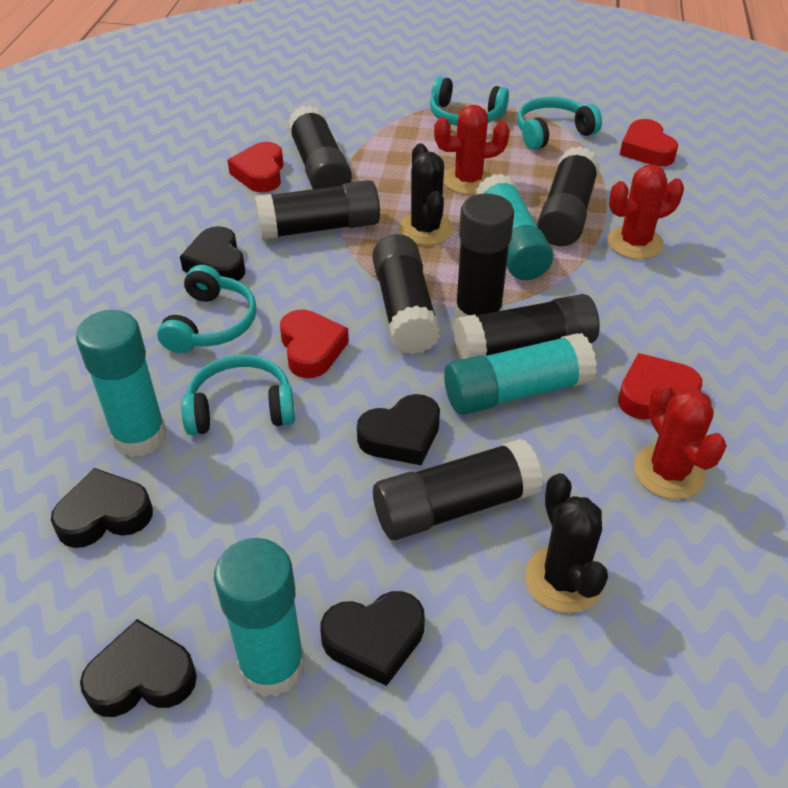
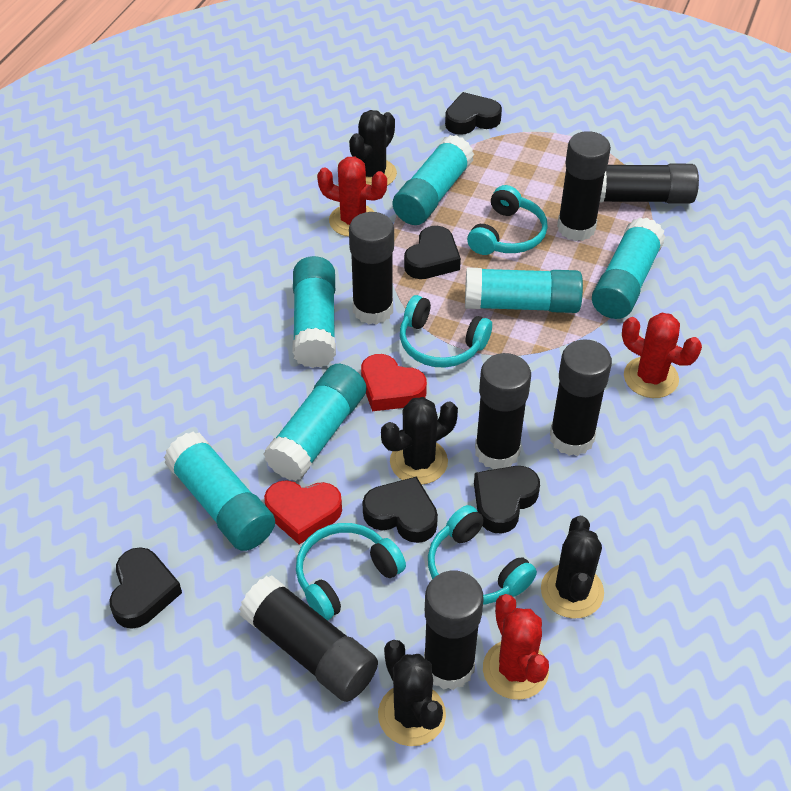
black cactus: 2 -> 4
red heart: 4 -> 2
turquoise glue stick: 4 -> 6

